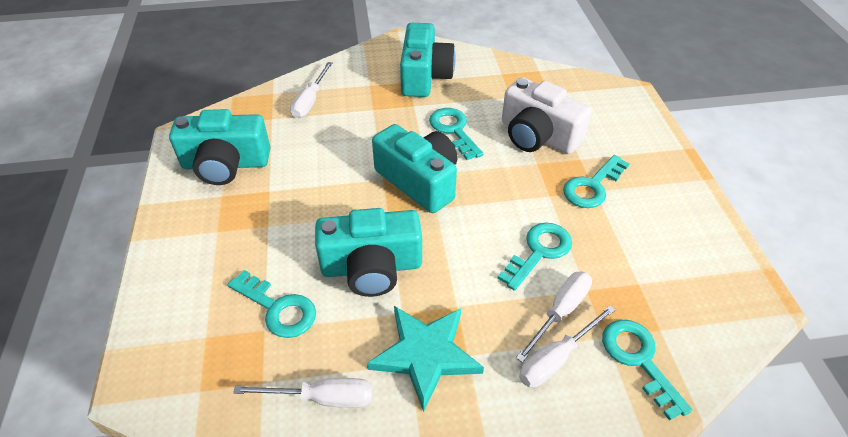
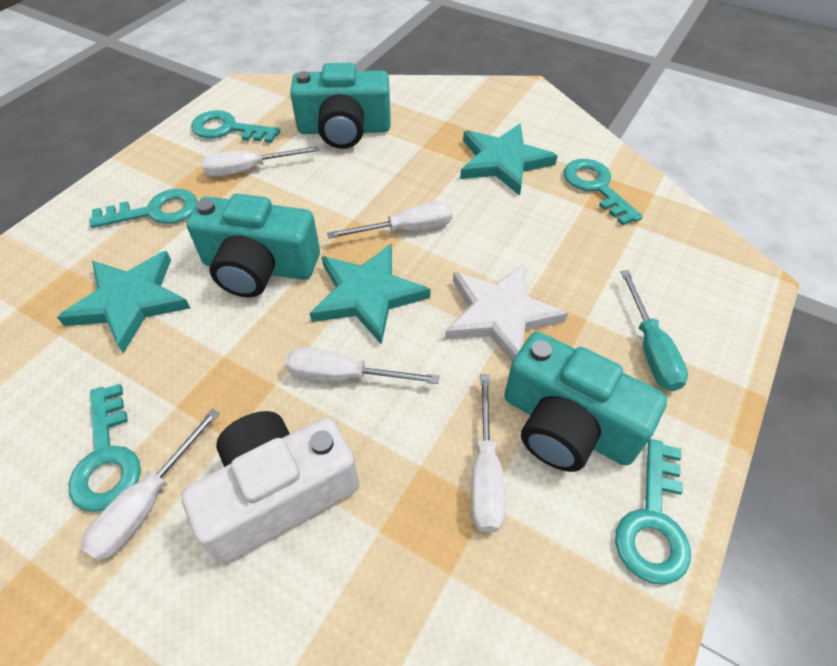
turquoise camera: 4 -> 3
turquoise screwdriver: 0 -> 1
turquoise star: 1 -> 3
white screwdriver: 4 -> 5
white star: 0 -> 1

